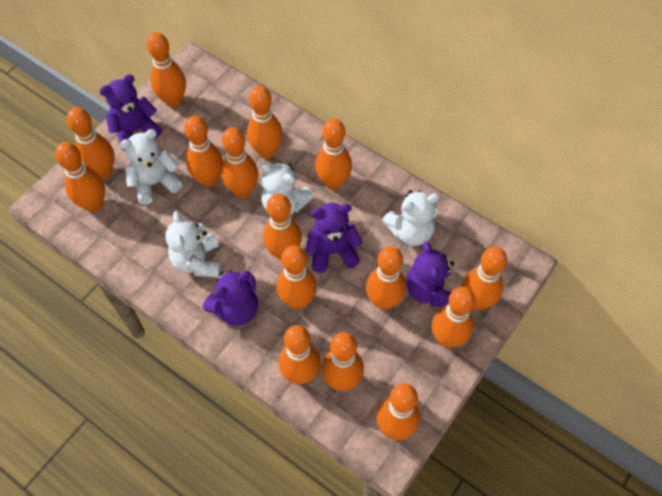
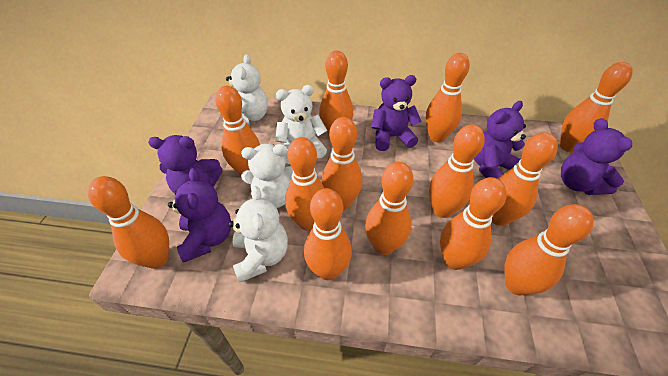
orange bowling pin: 15 -> 13
purple teddy bear: 4 -> 5

